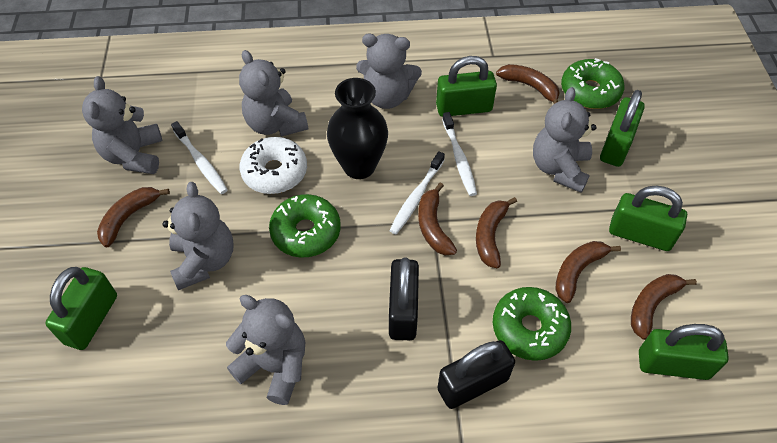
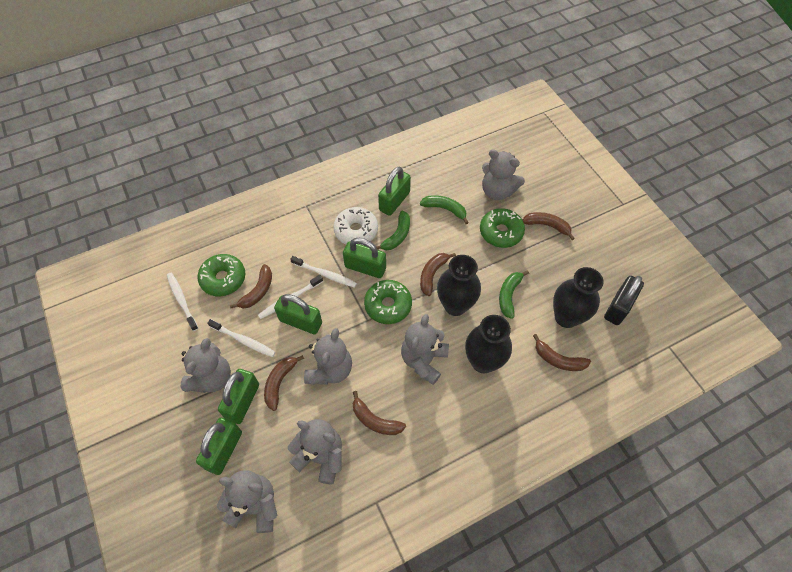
black padlock: 2 -> 1
black vase: 1 -> 3
green banana: 0 -> 3
white toothbrush: 3 -> 4

